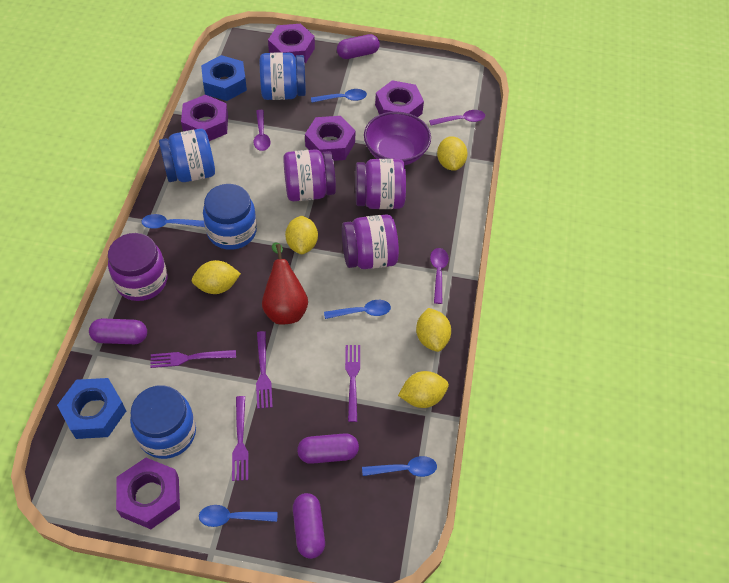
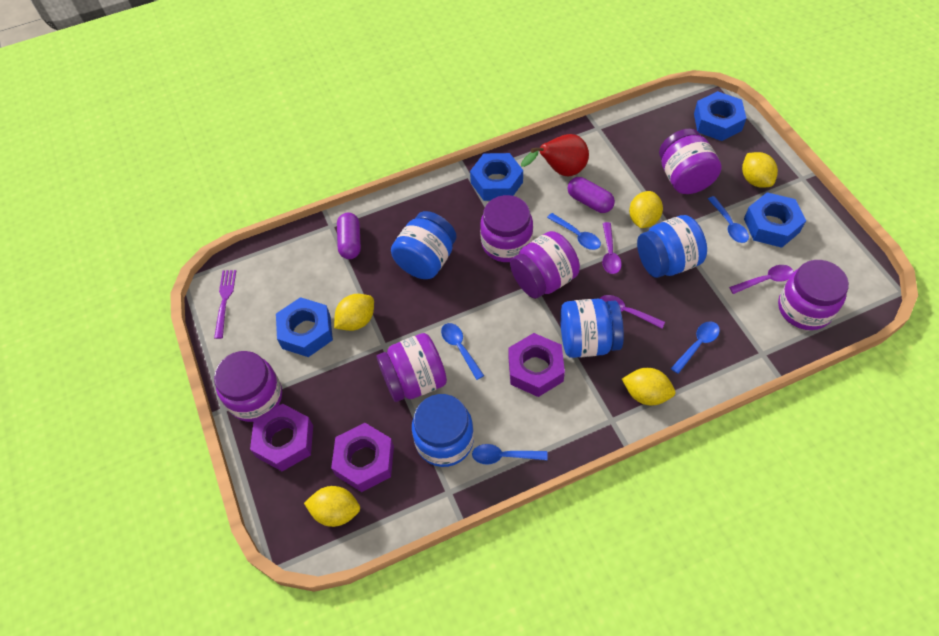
blue nut: 2 -> 4
purple bowl: 1 -> 0
purple capsule: 4 -> 2
purple fork: 4 -> 1
purple jar: 4 -> 6
purple nut: 5 -> 3

